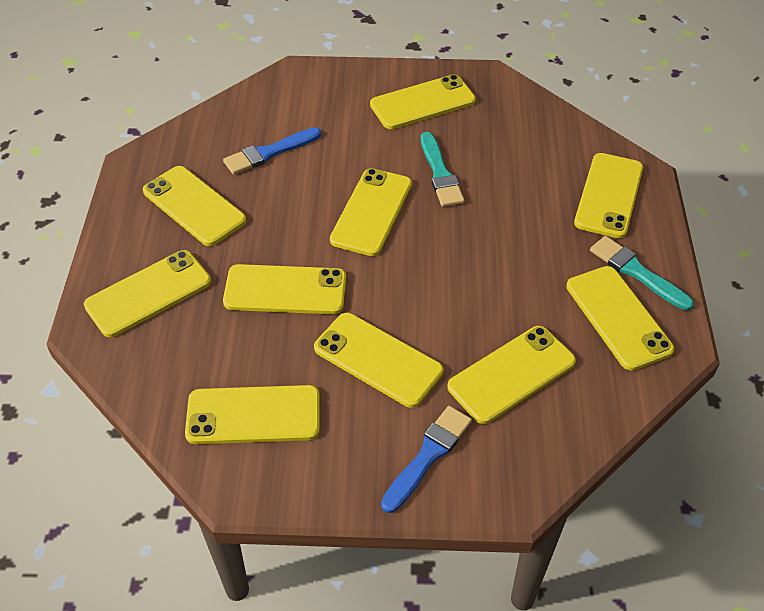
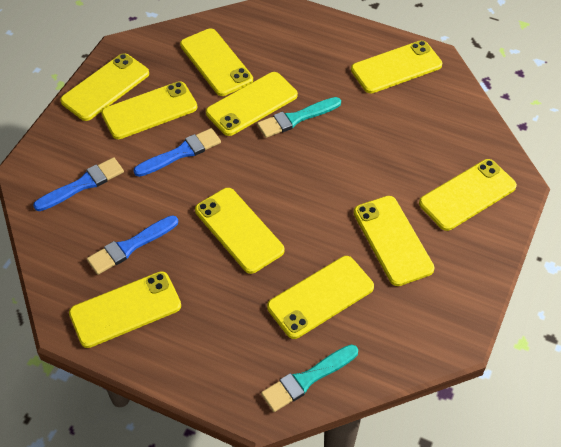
blue brush: 2 -> 3

